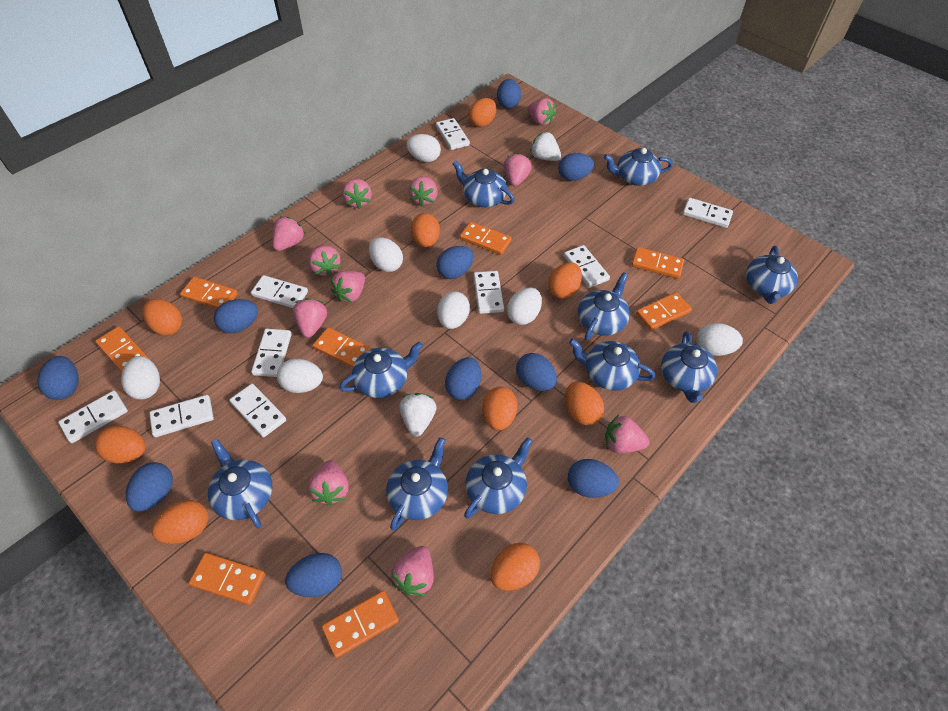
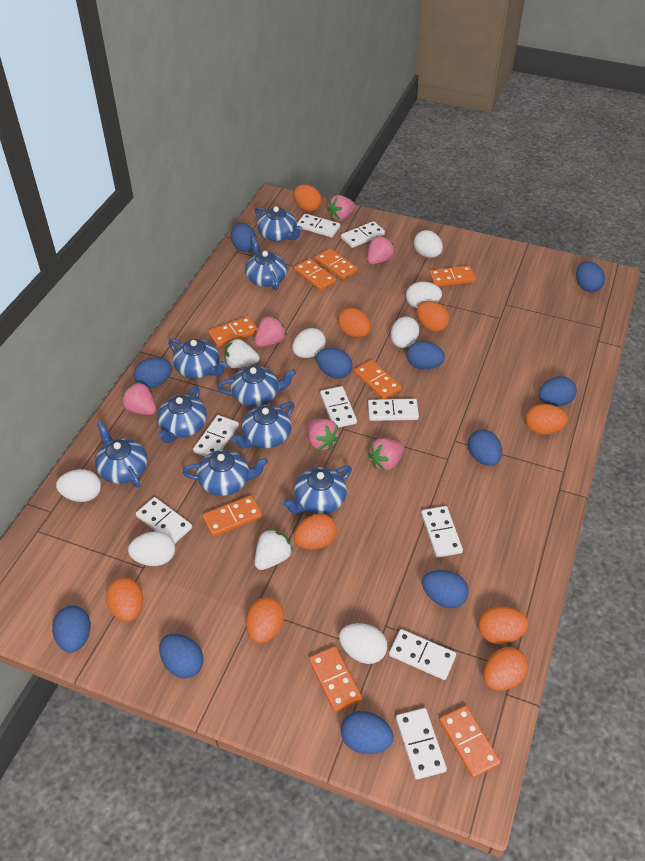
blue egg: 10 -> 11
blue teapot: 10 -> 9
pink strawberry: 11 -> 6

